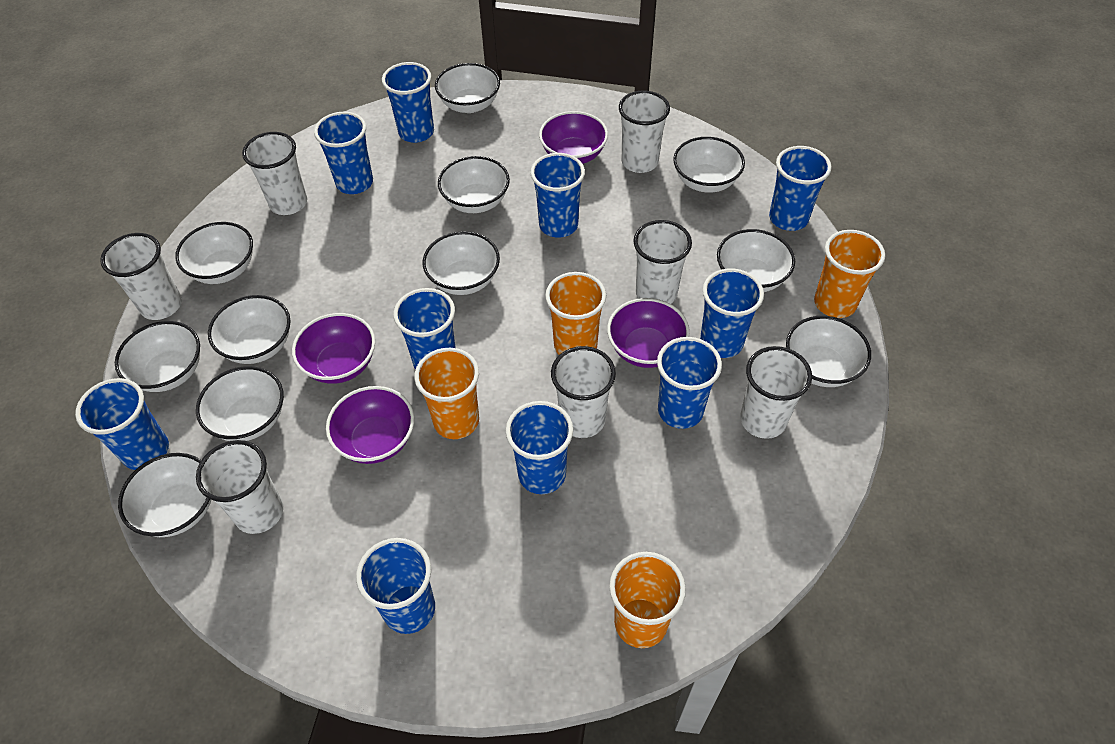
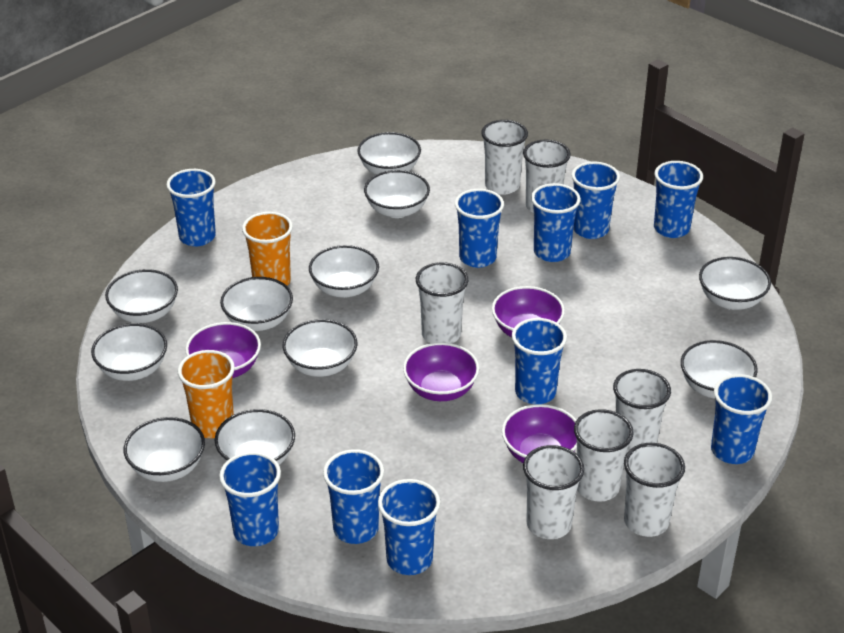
orange cup: 4 -> 2

